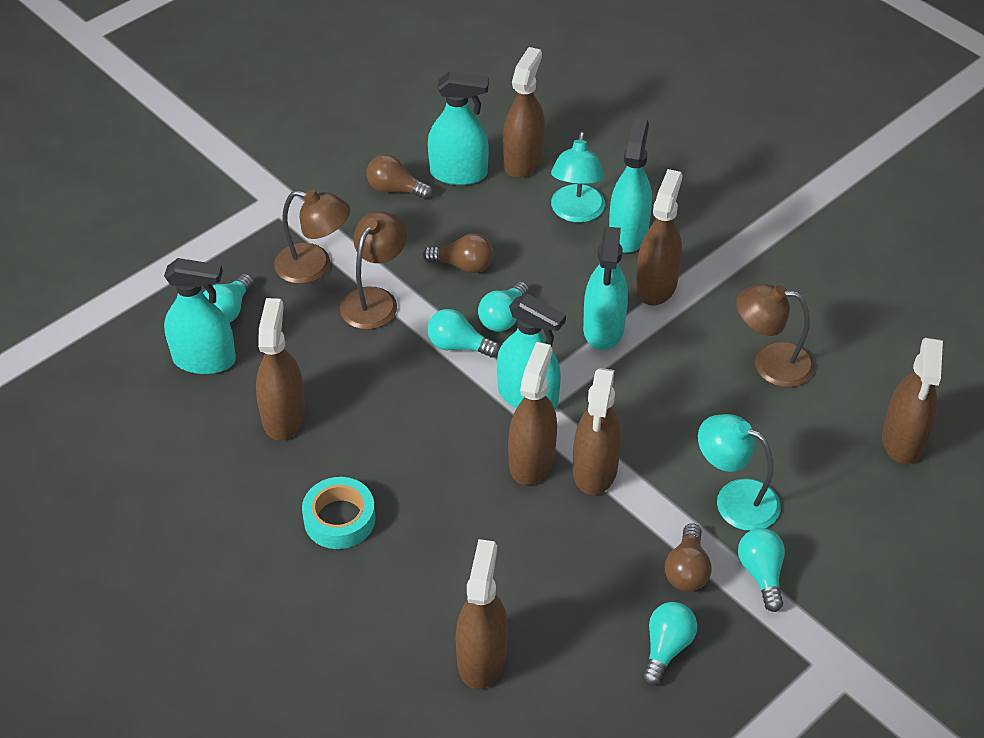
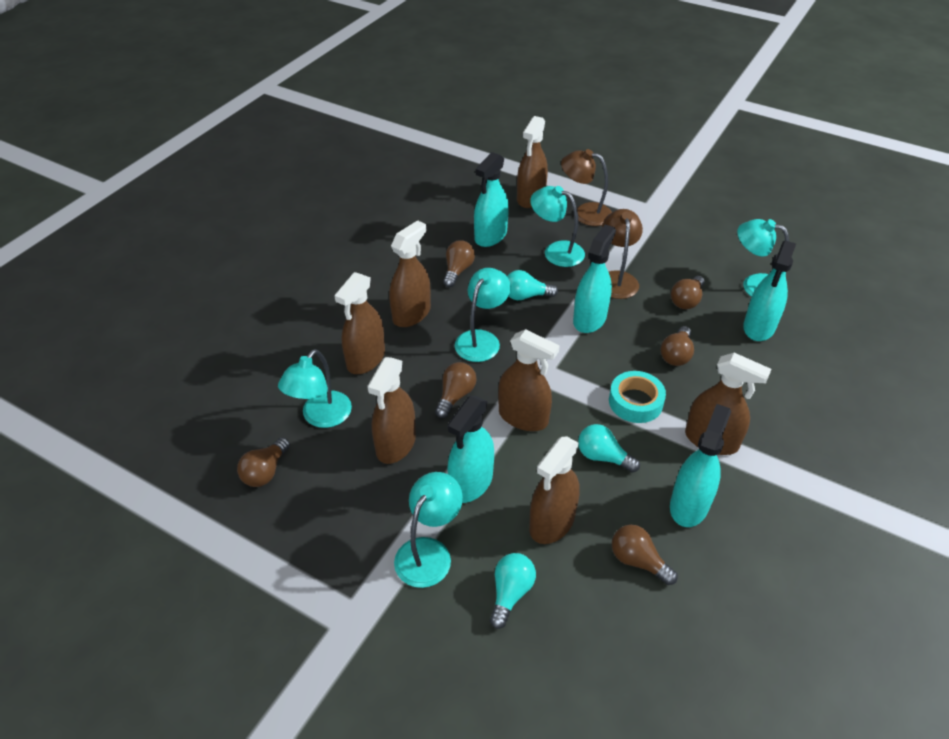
brown lamp: 3 -> 2
brown light bulb: 3 -> 6
turquoise lamp: 2 -> 5
turquoise light bulb: 5 -> 3

